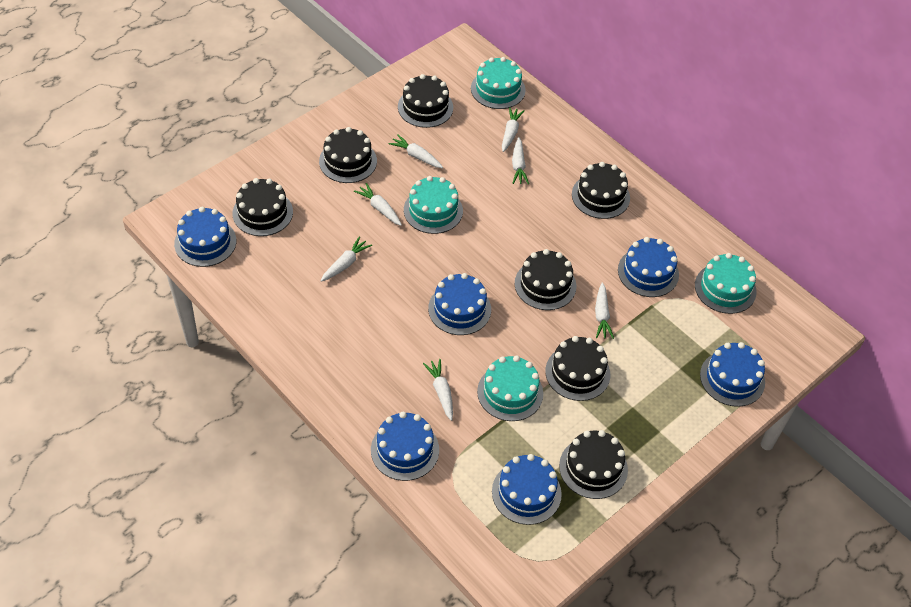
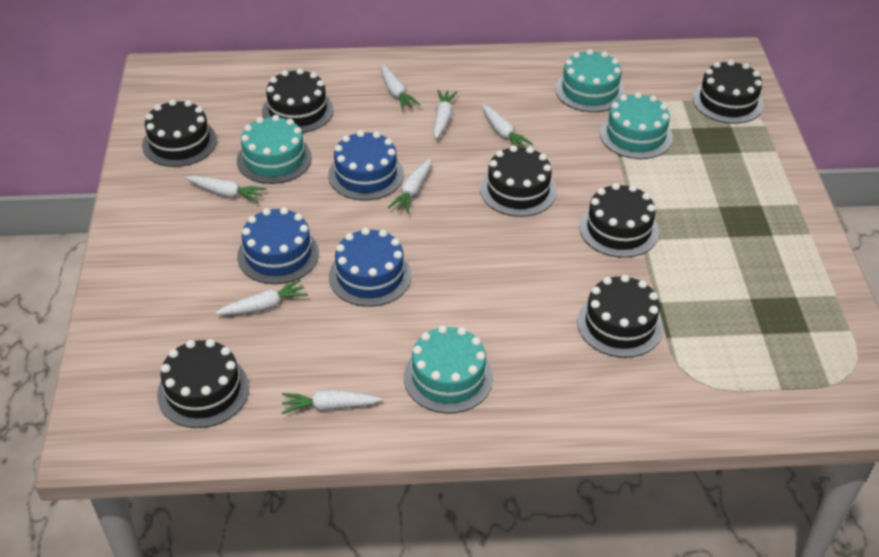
blue cake: 6 -> 3

